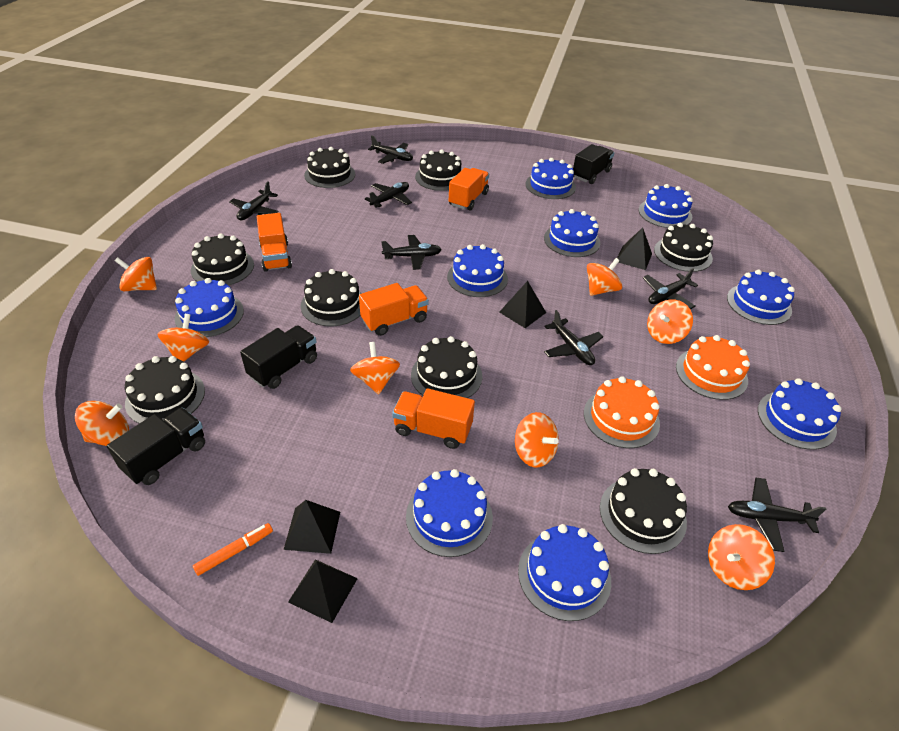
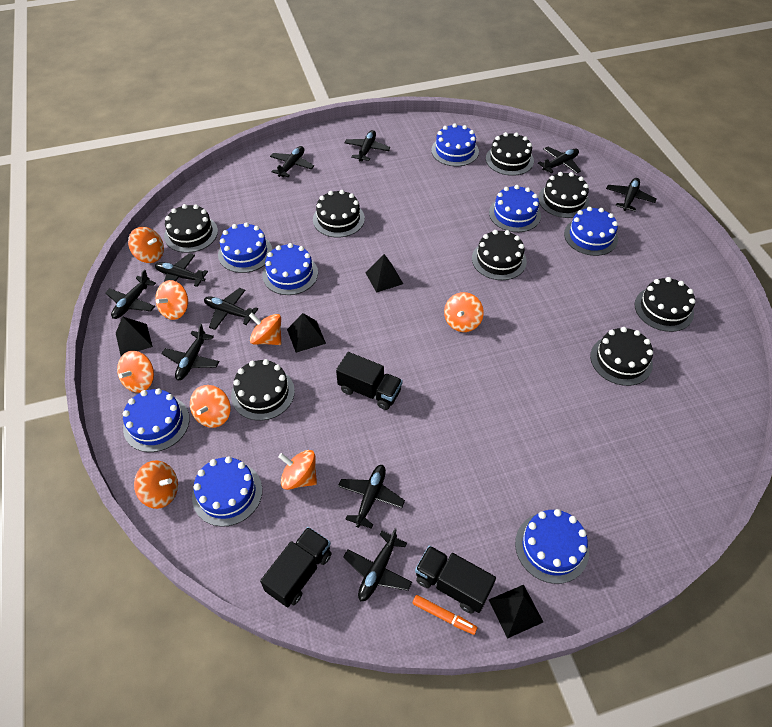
black plane: 7 -> 10
blue cake: 9 -> 8
orange cake: 2 -> 0
orange truck: 4 -> 0

